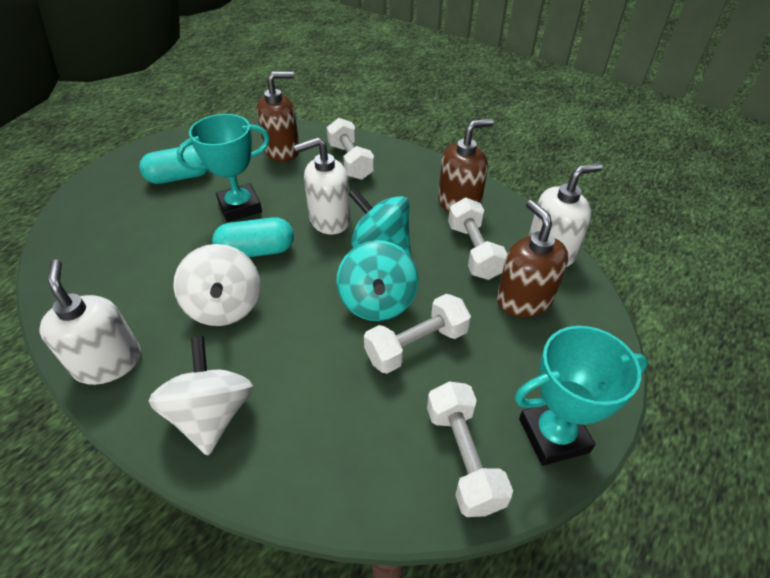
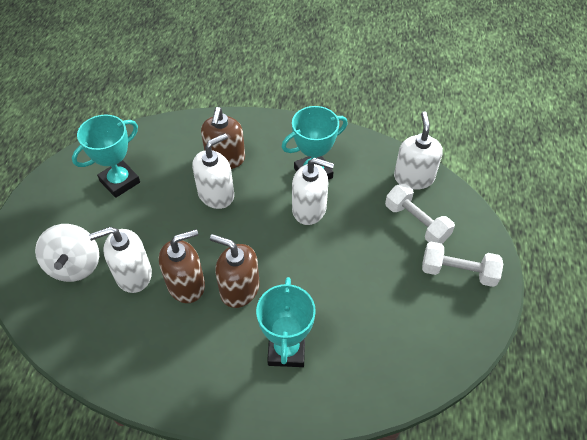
turquoise capsule: 2 -> 0
turquoise spinning top: 2 -> 0
turquoise trophy: 2 -> 3
white dumbbell: 4 -> 2
white soap dispenser: 3 -> 4
white spinning top: 2 -> 1

